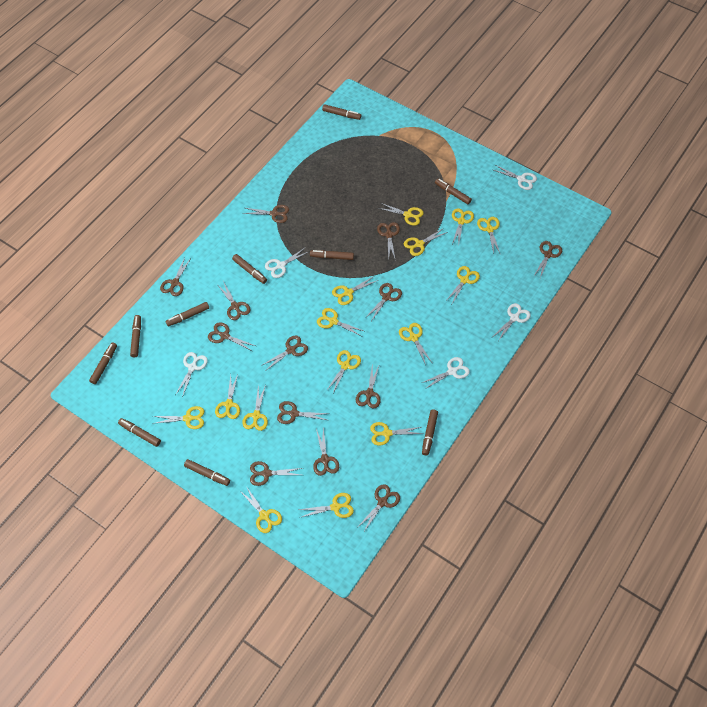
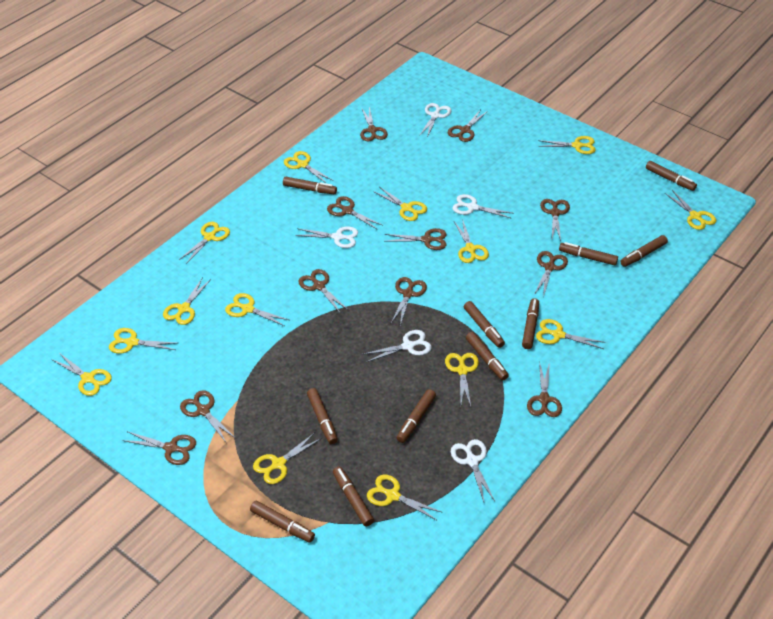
brown marker: 10 -> 11
brown scissors: 13 -> 11
yellow scissors: 15 -> 14

